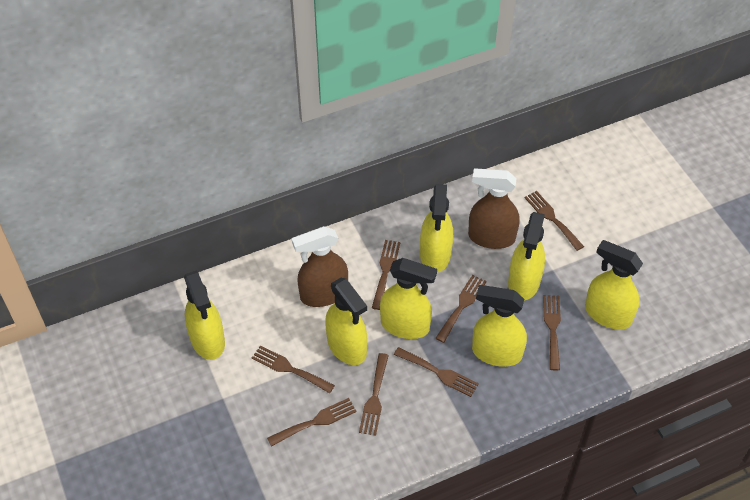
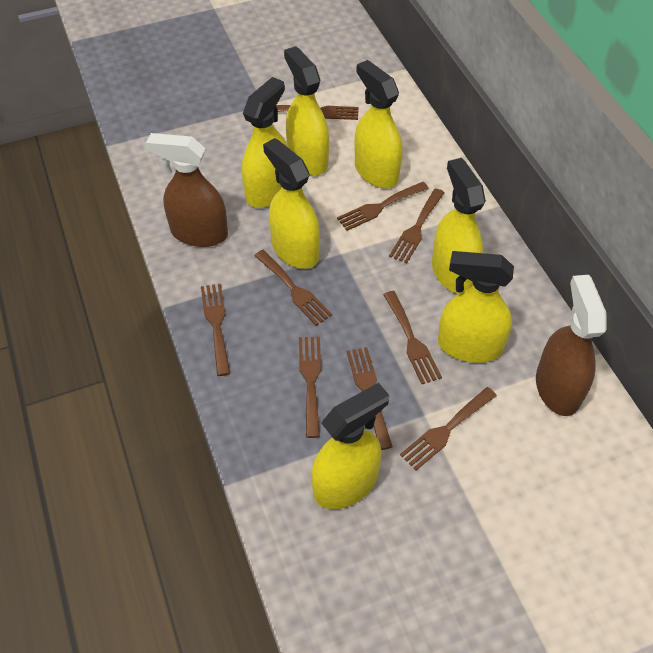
brown fork: 8 -> 9

